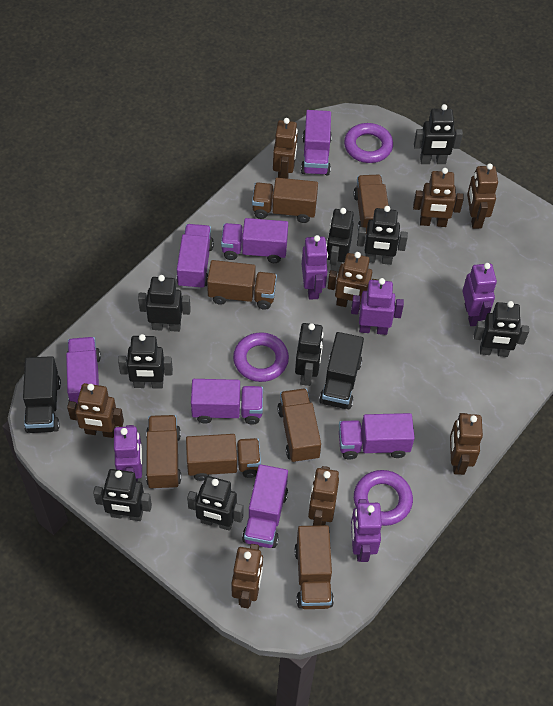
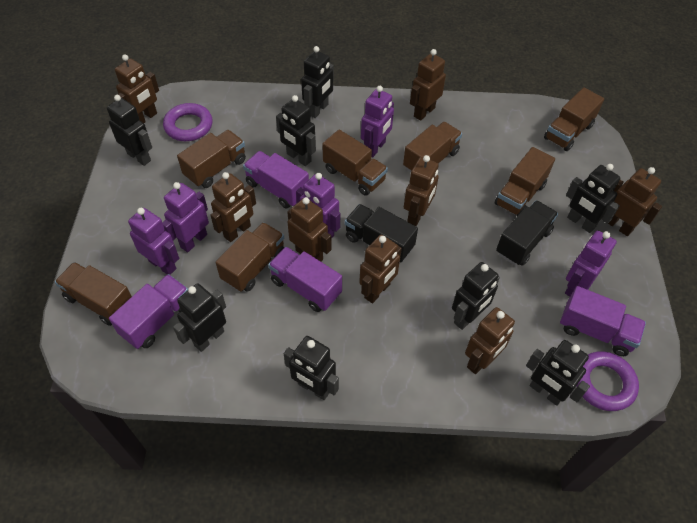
black robot: 9 -> 8
purple ring: 3 -> 2
purple truck: 7 -> 4

